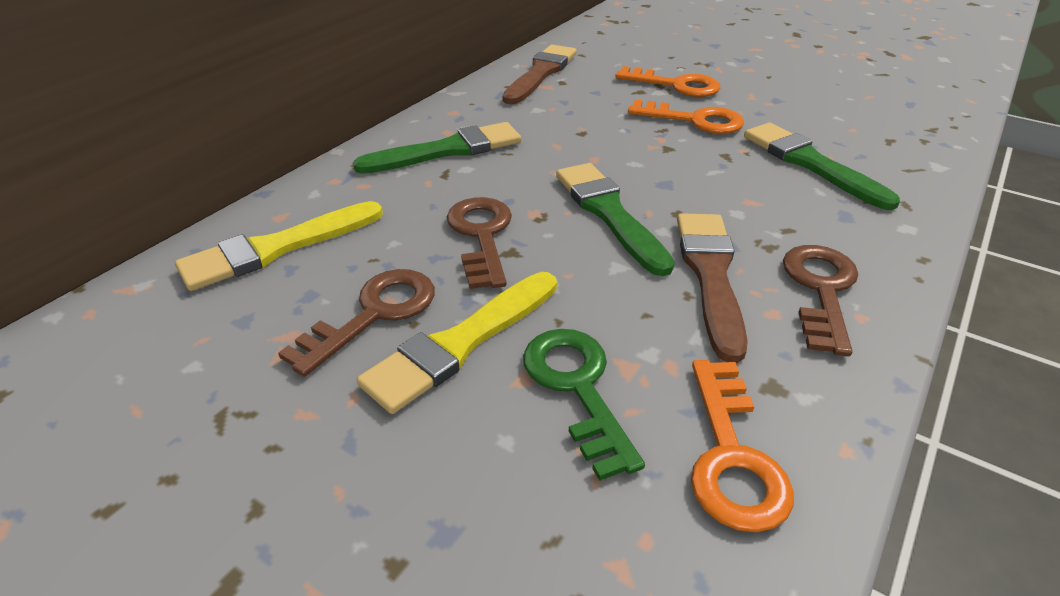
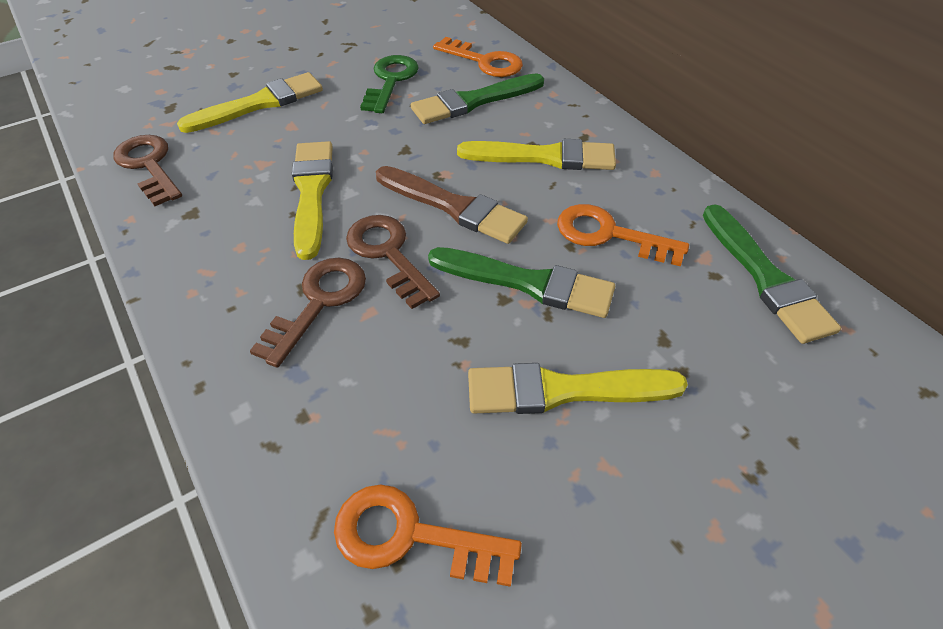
brown brush: 2 -> 1
yellow brush: 2 -> 4

